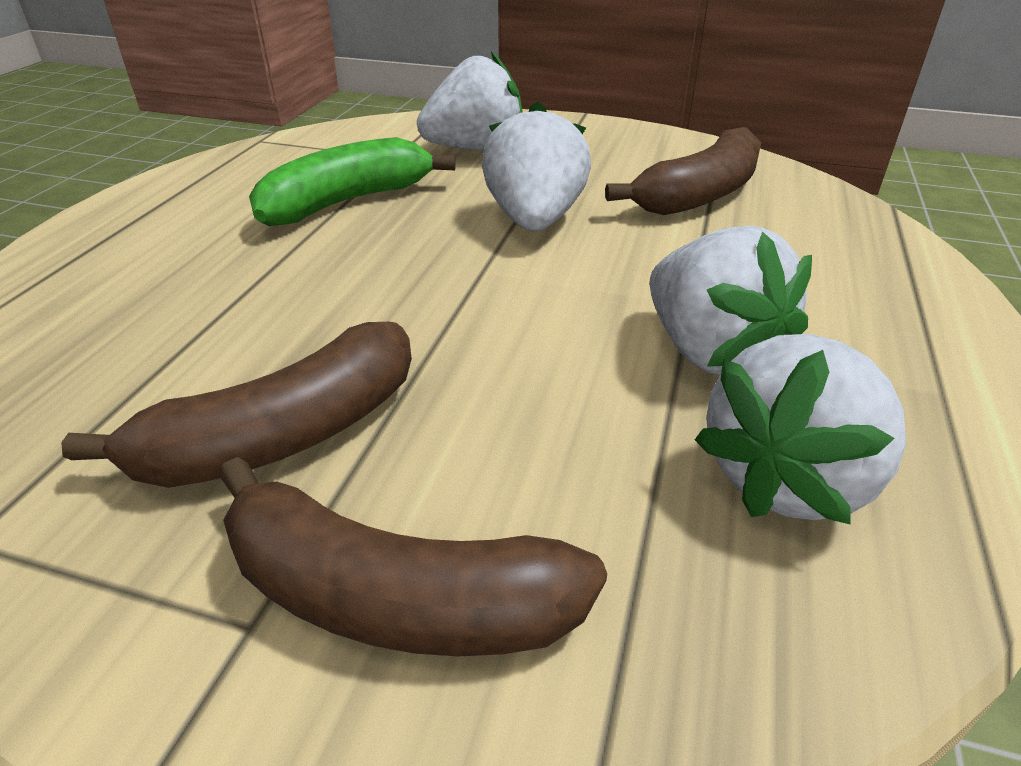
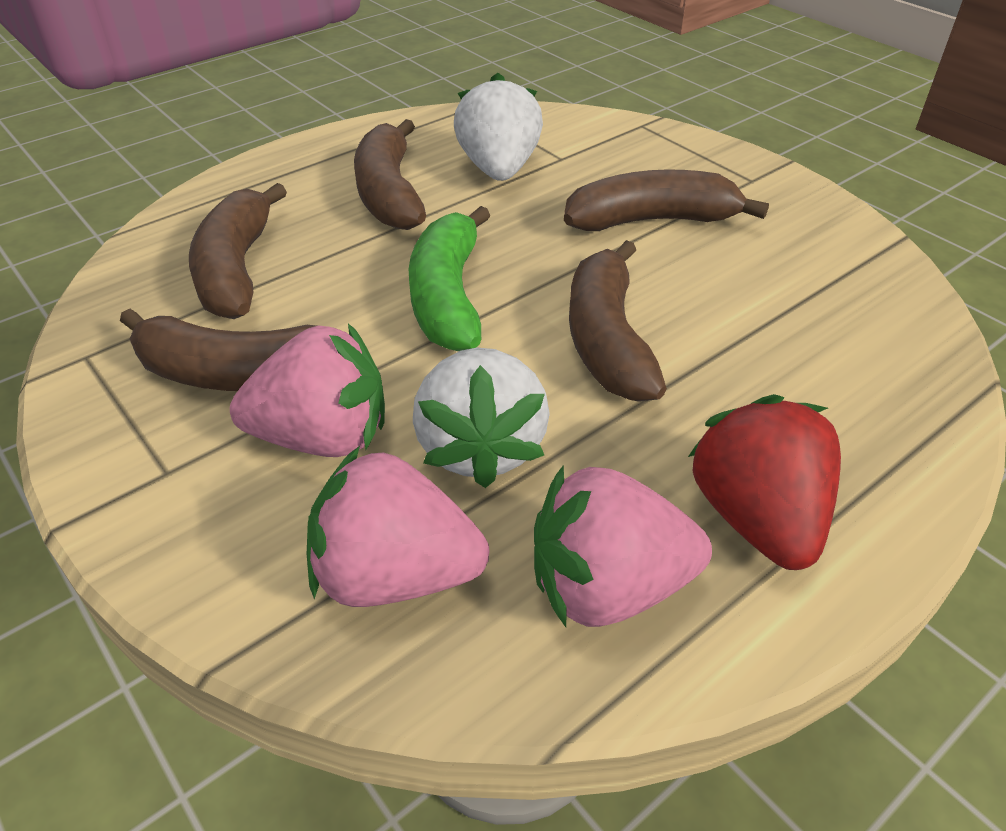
brown banana: 3 -> 5
pink strawberry: 0 -> 3
red strawberry: 0 -> 1
white strawberry: 4 -> 2

